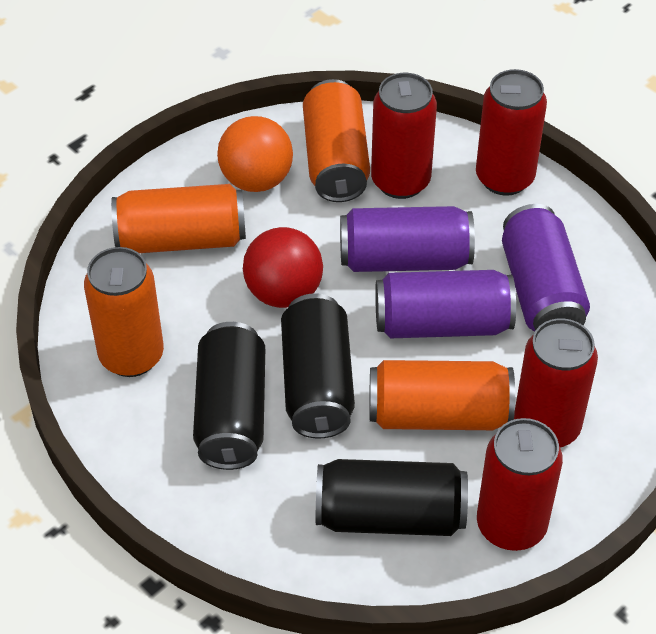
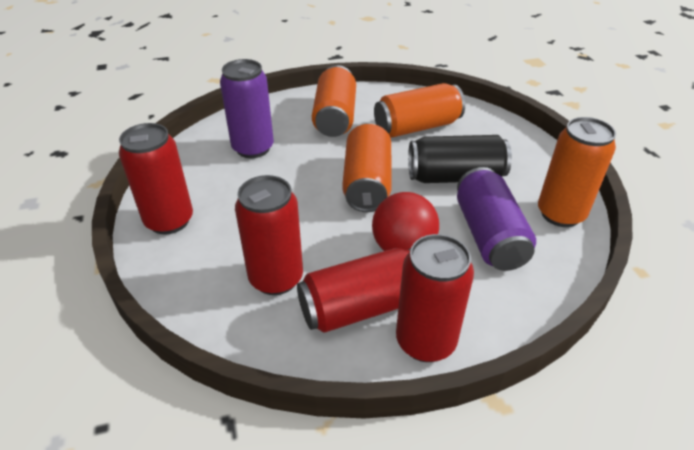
black can: 3 -> 1
orange ball: 1 -> 0
purple can: 3 -> 2

